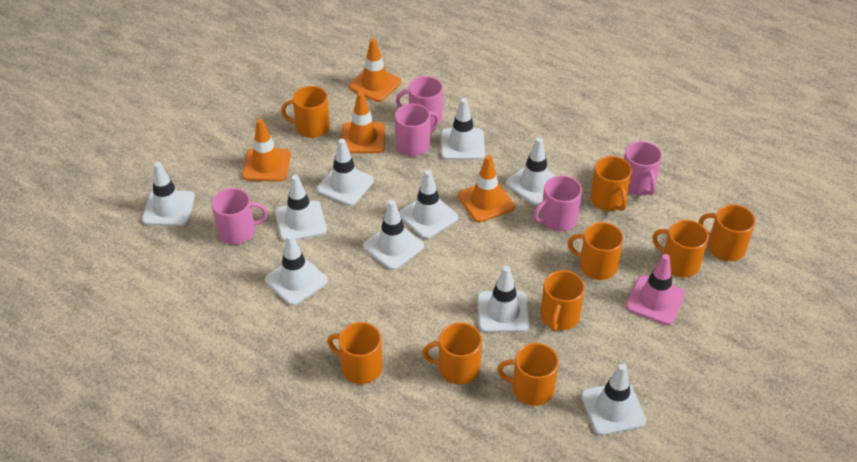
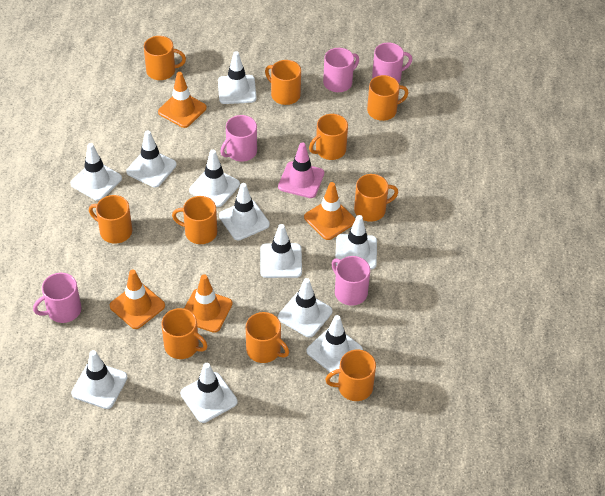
orange mug: 9 -> 10
white traffic cone: 10 -> 11

